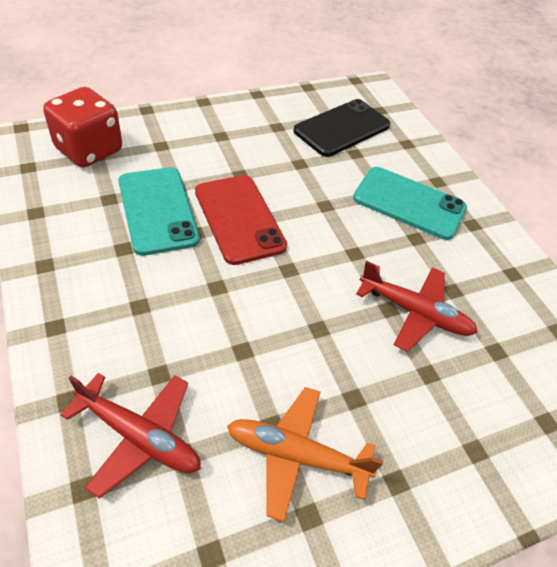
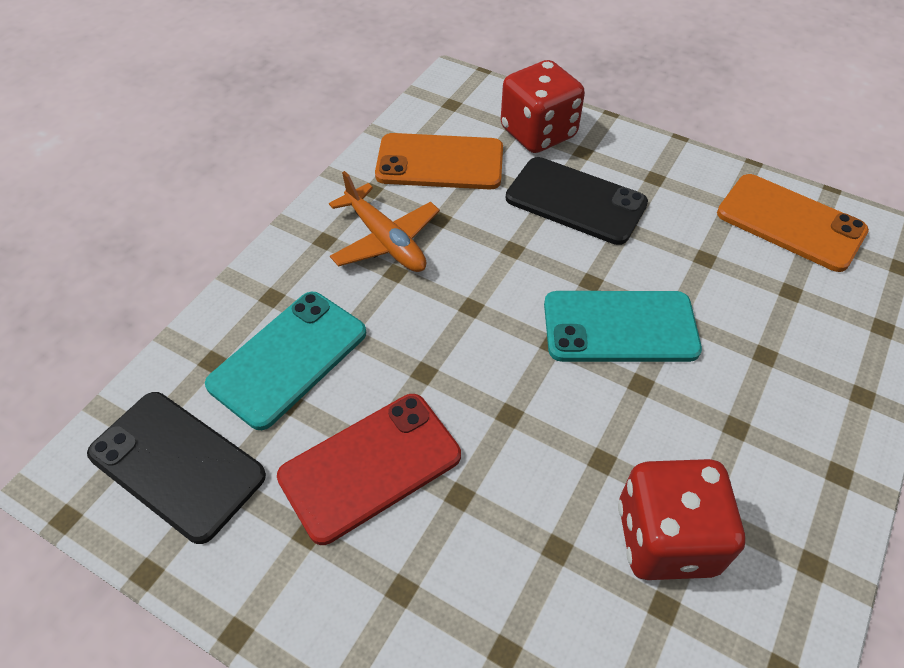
black phone: 1 -> 2
orange phone: 0 -> 2
red dice: 1 -> 2
red plane: 2 -> 0

